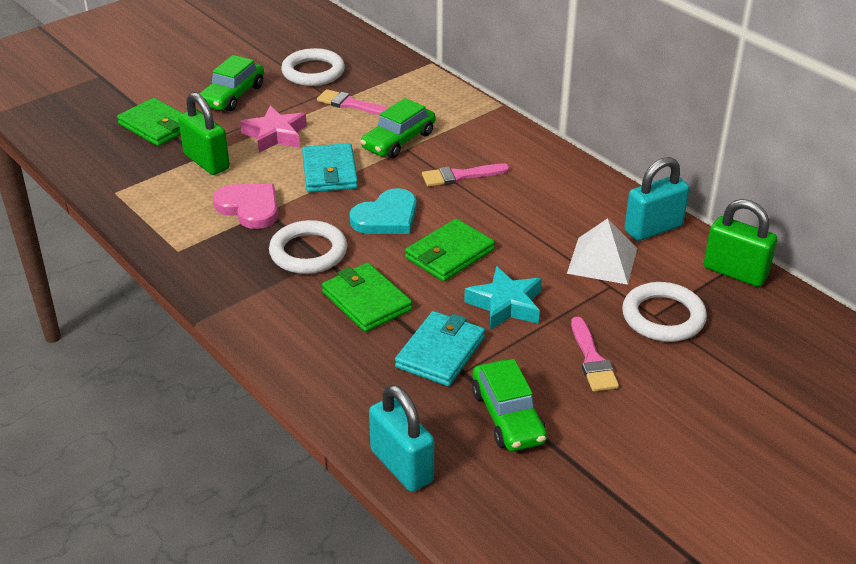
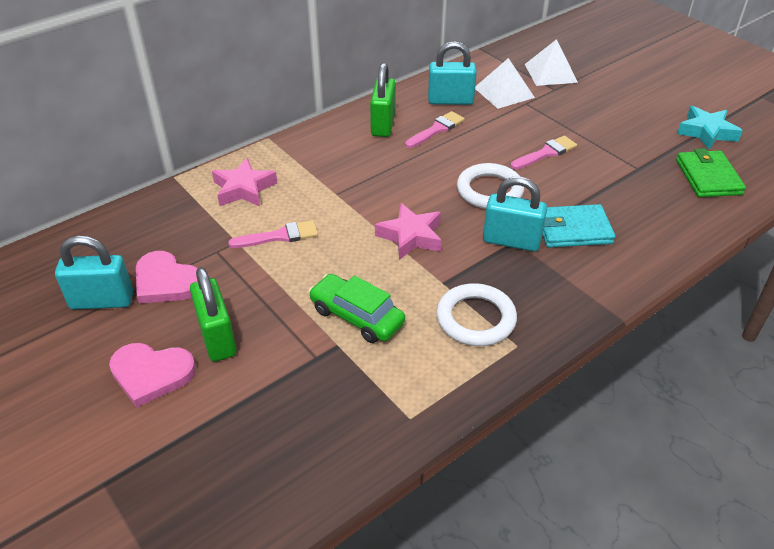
green car: 3 -> 1
green wallet: 3 -> 1
pink heart: 1 -> 2
pink star: 1 -> 2
turquoise heart: 1 -> 0
turquoise padlock: 2 -> 3
turquoise wallet: 2 -> 1
white pyramid: 1 -> 2
white ring: 3 -> 2

